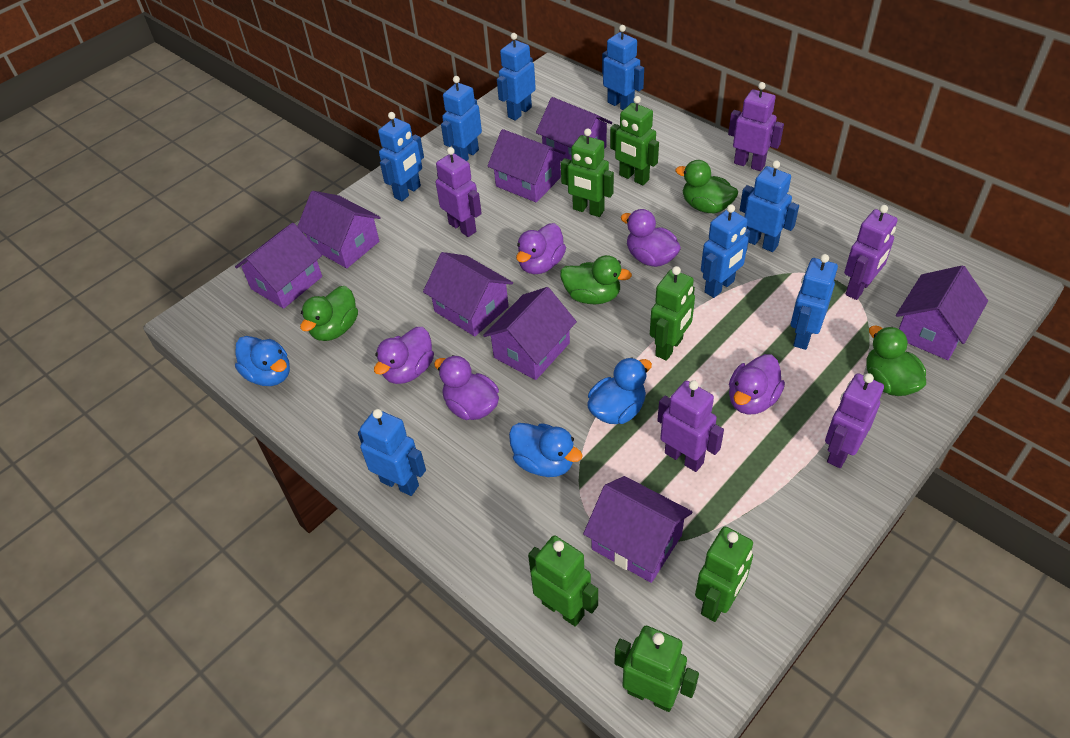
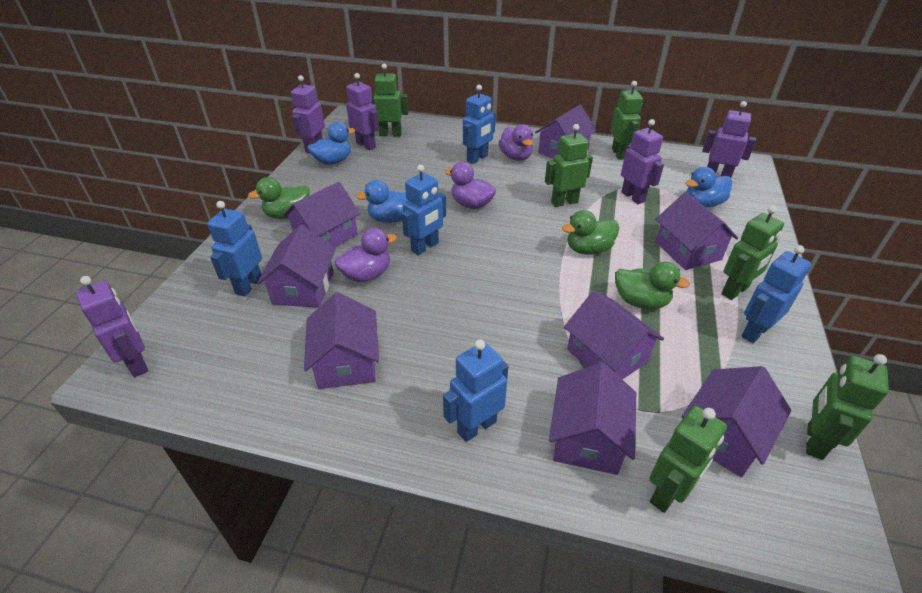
blue robot: 8 -> 5
green duck: 4 -> 3
purple duck: 5 -> 3

